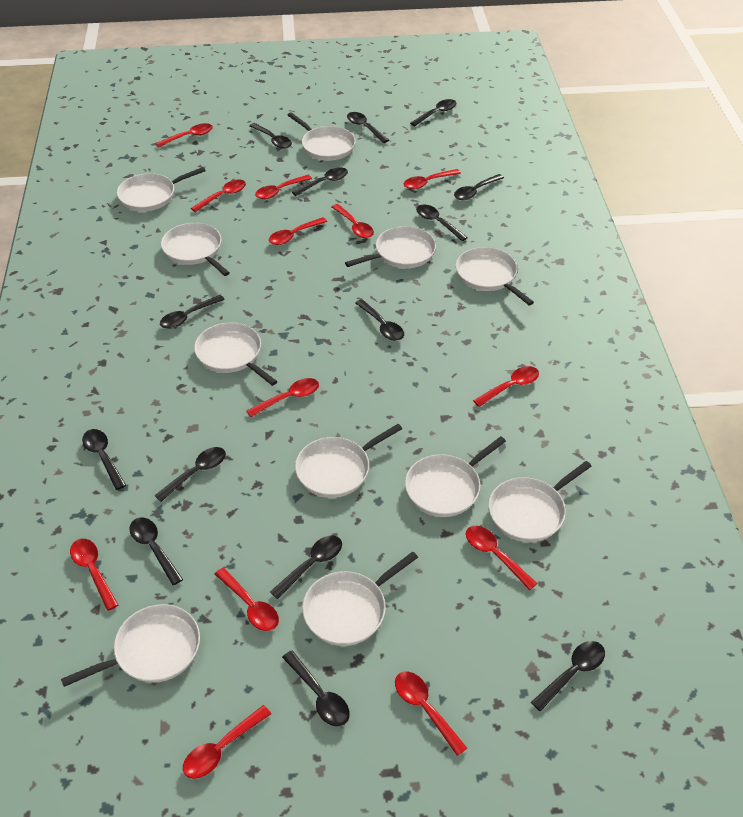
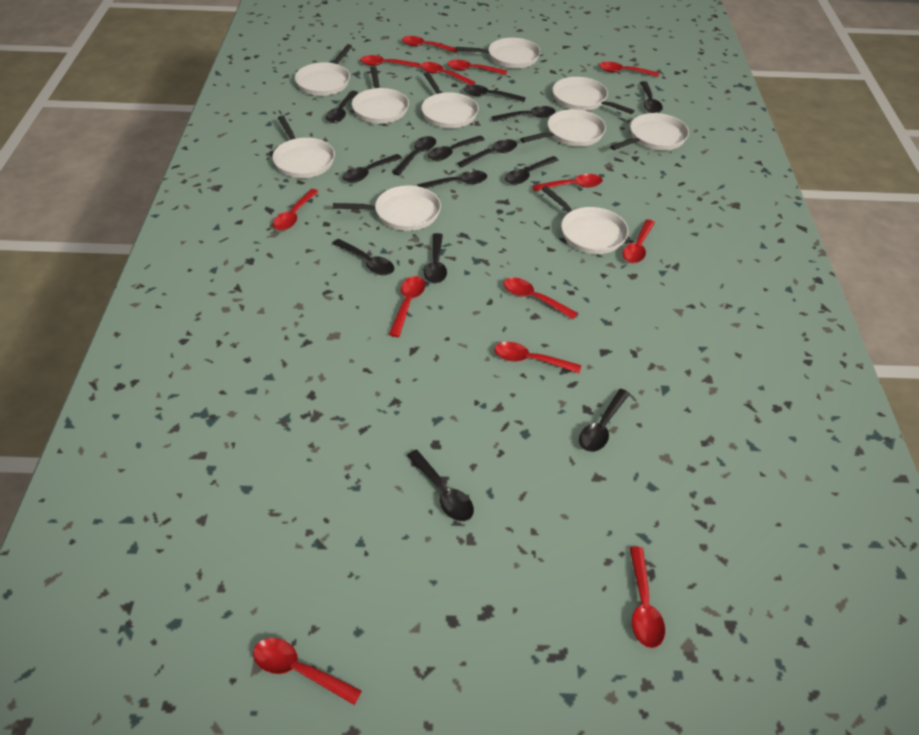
white pan: 11 -> 10

